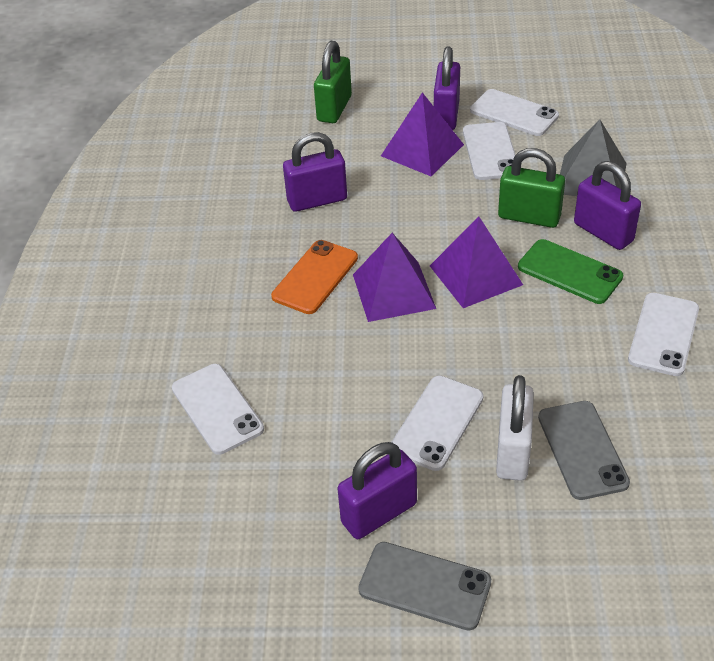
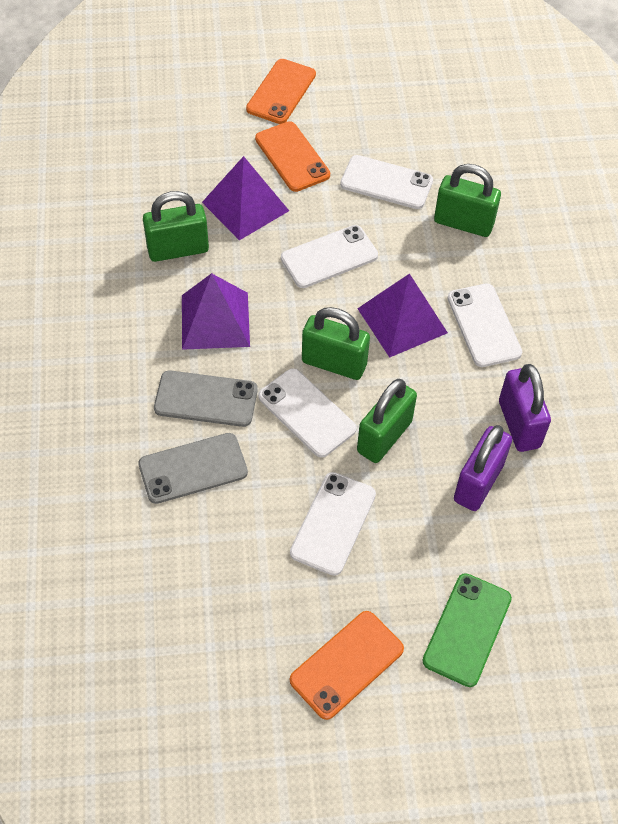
green padlock: 2 -> 4
grey pyramid: 1 -> 0
orange phone: 1 -> 3
purple padlock: 4 -> 2
white padlock: 1 -> 0

